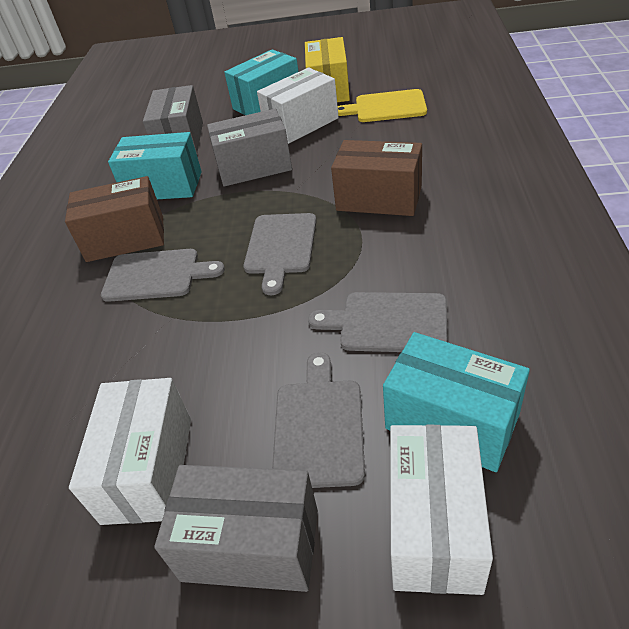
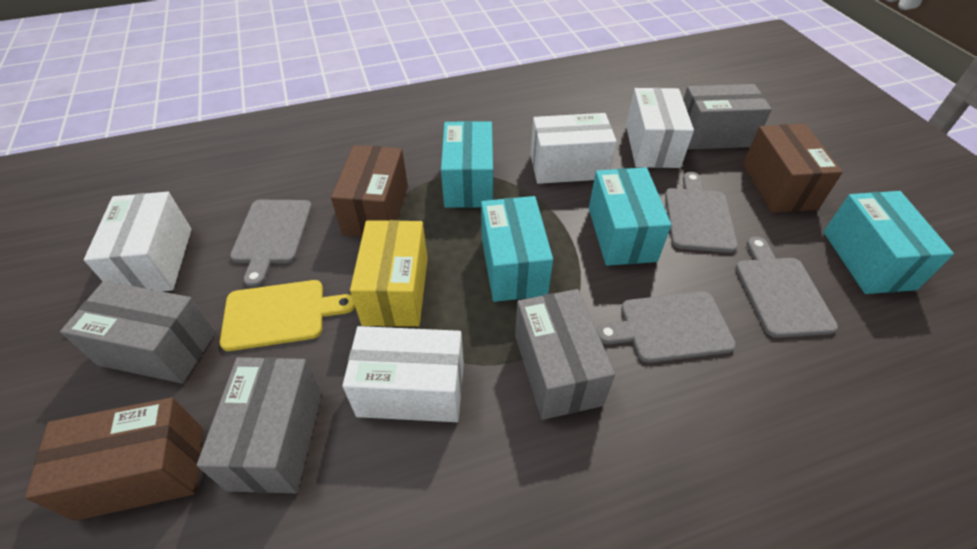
brown box: 2 -> 3
grey box: 3 -> 4
turquoise box: 3 -> 4
white box: 3 -> 4

